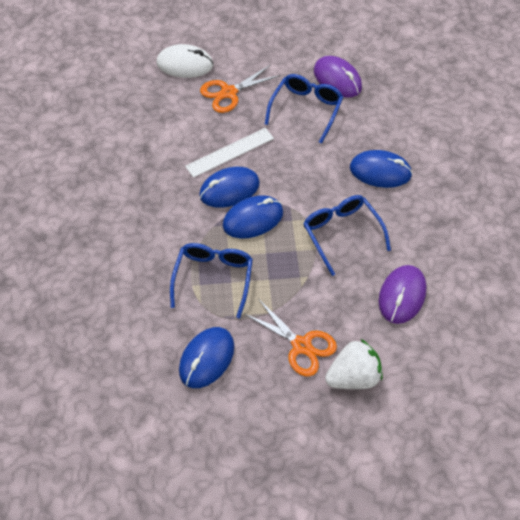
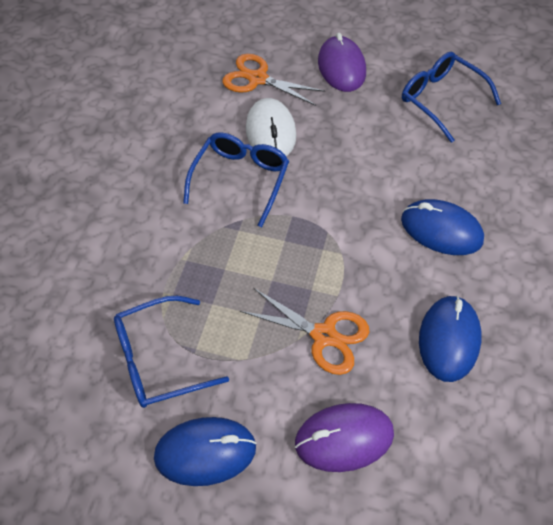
blue mouse: 4 -> 3
white ruler: 1 -> 0
white strawberry: 1 -> 0

